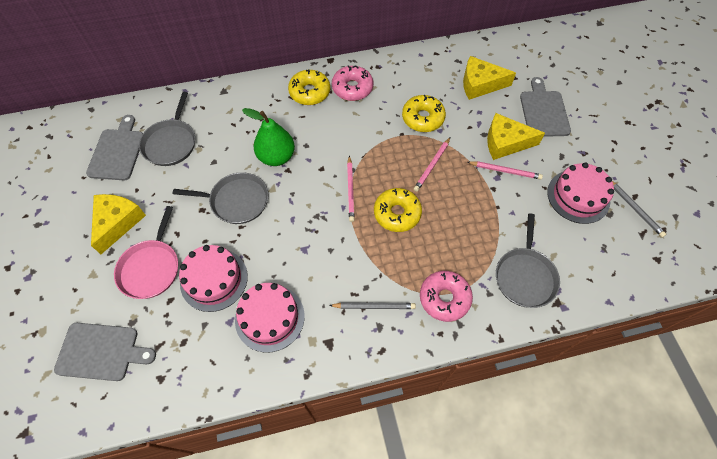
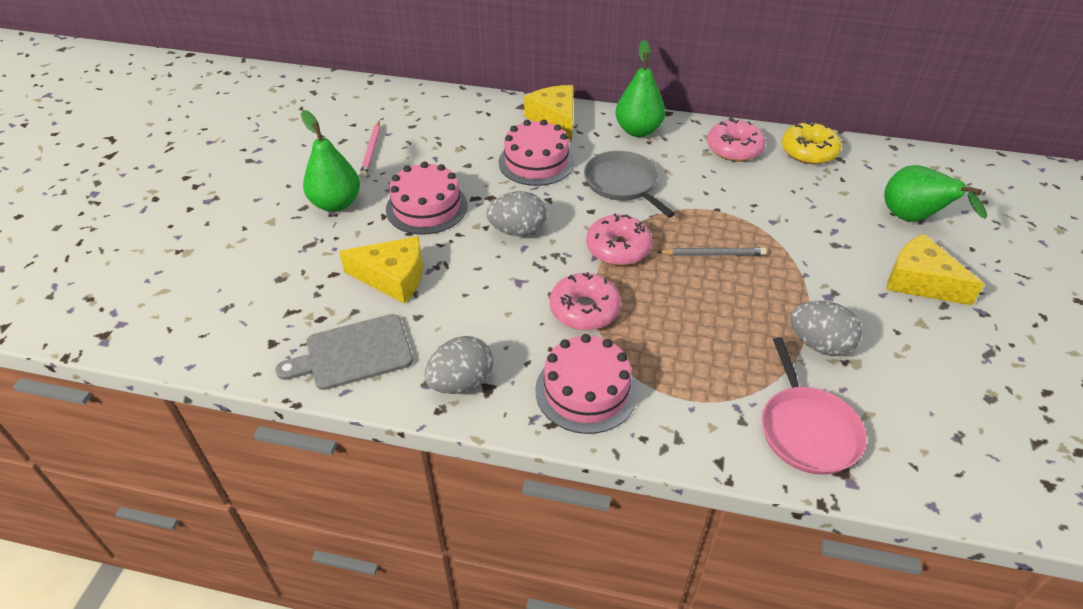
green pear: 1 -> 3
grey cutting board: 3 -> 1
grey egg: 0 -> 3
grey pan: 3 -> 1
grey pencil: 2 -> 1
pink donut: 2 -> 3
pink pencil: 3 -> 1
yellow donut: 3 -> 1

